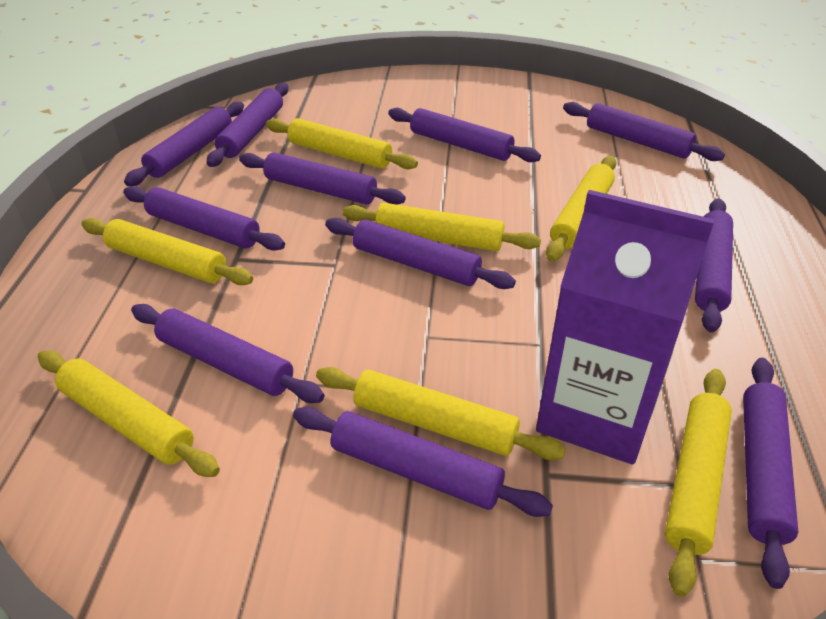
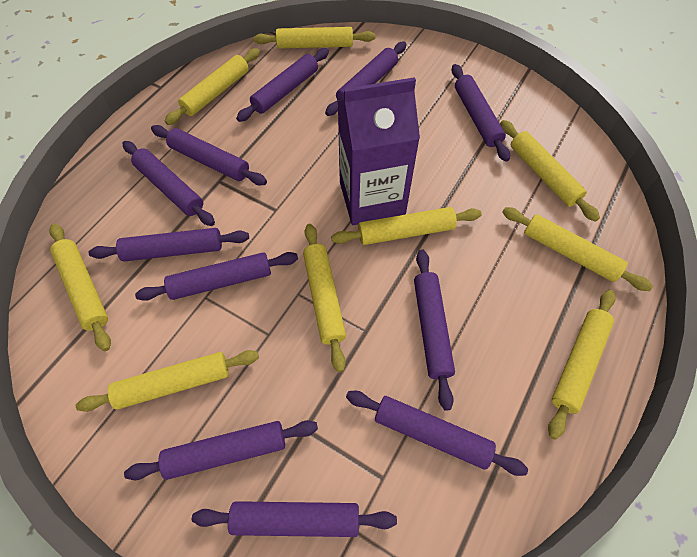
yellow rolling pin: 7 -> 9

